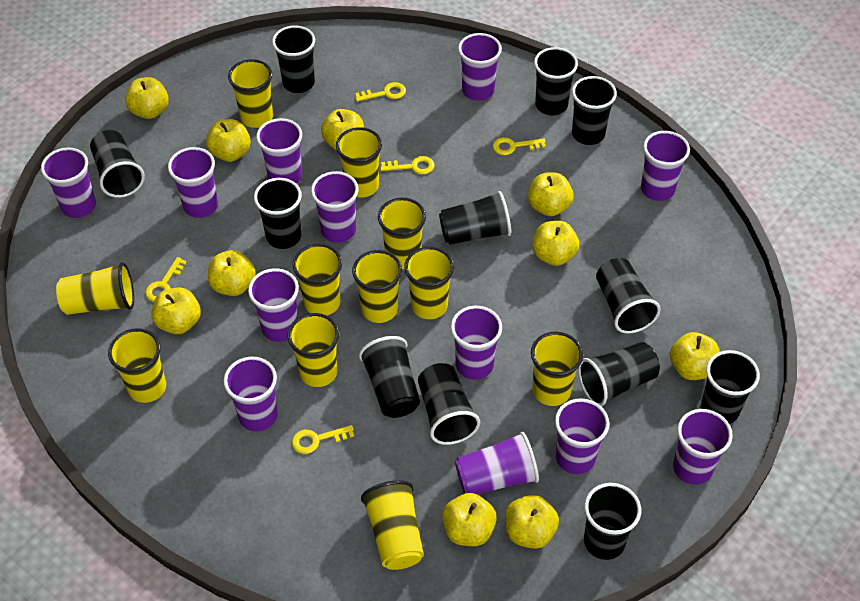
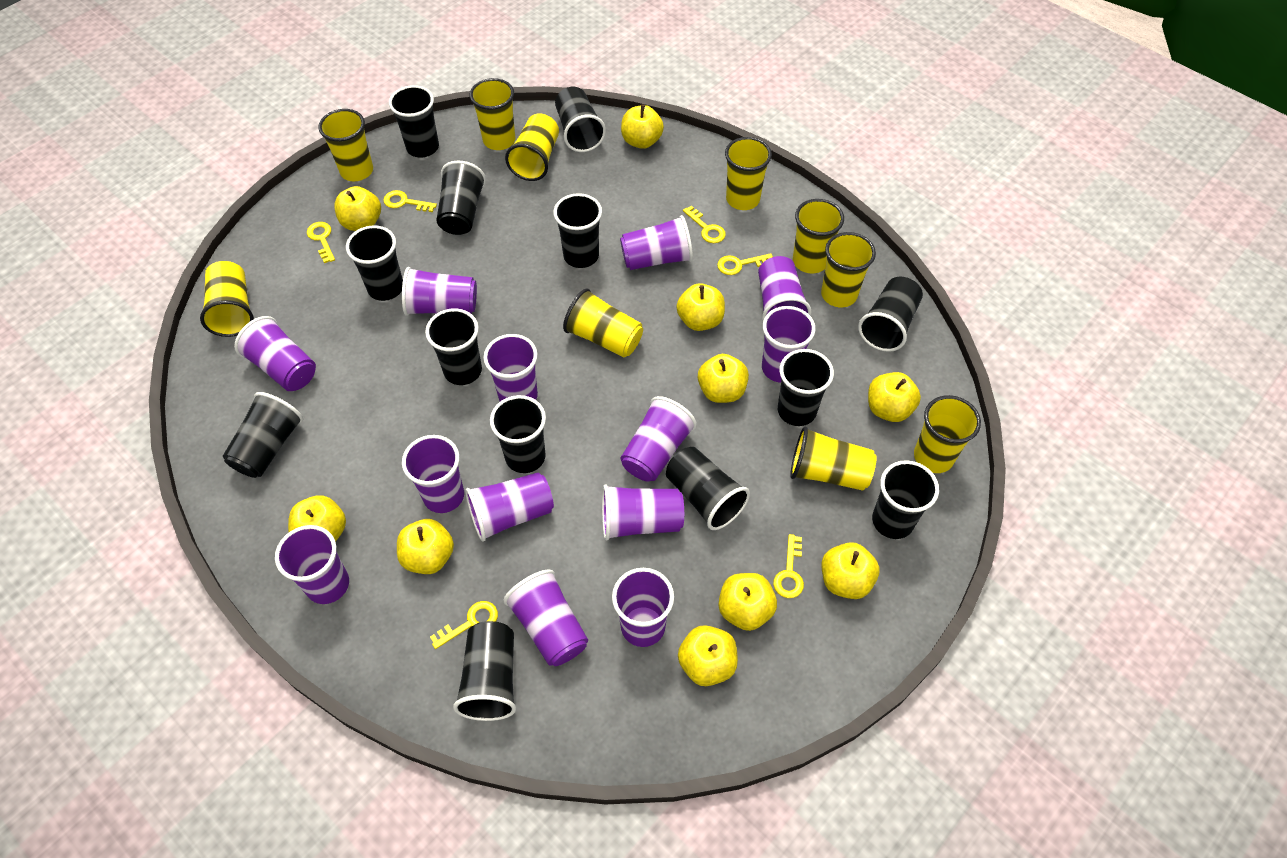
black cup: 12 -> 13
purple cup: 12 -> 13
yellow cup: 11 -> 10
yellow key: 5 -> 6

